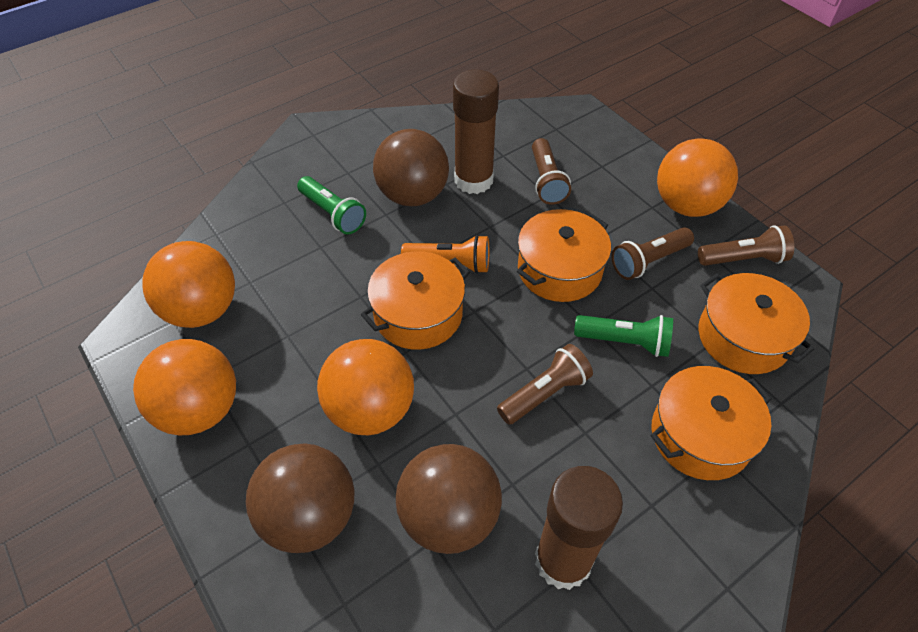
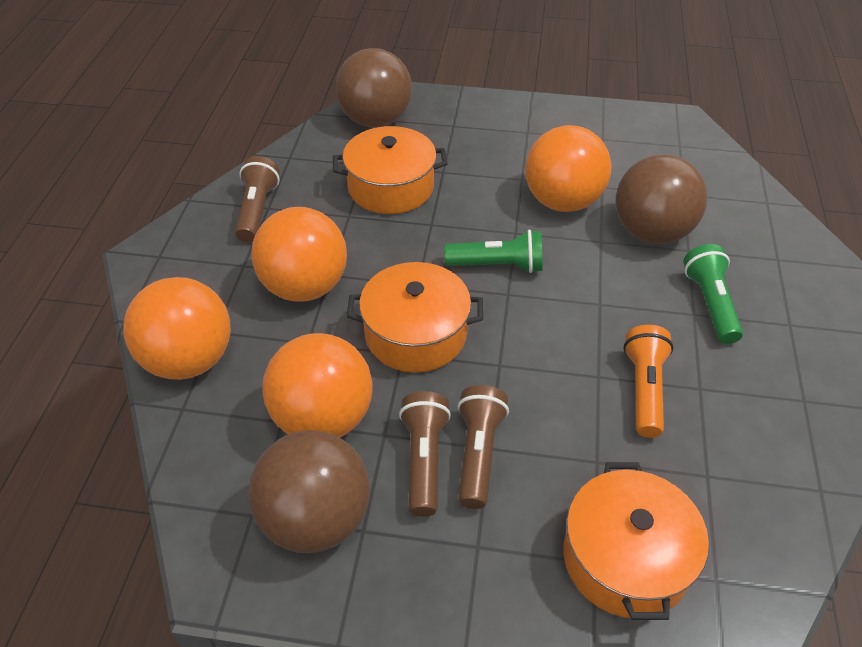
brown flashlight: 4 -> 3
brown glue stick: 2 -> 0
orange pot: 4 -> 3

